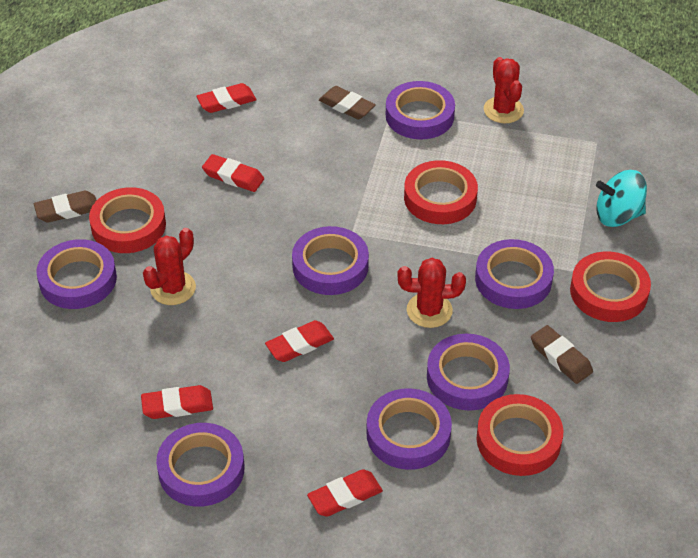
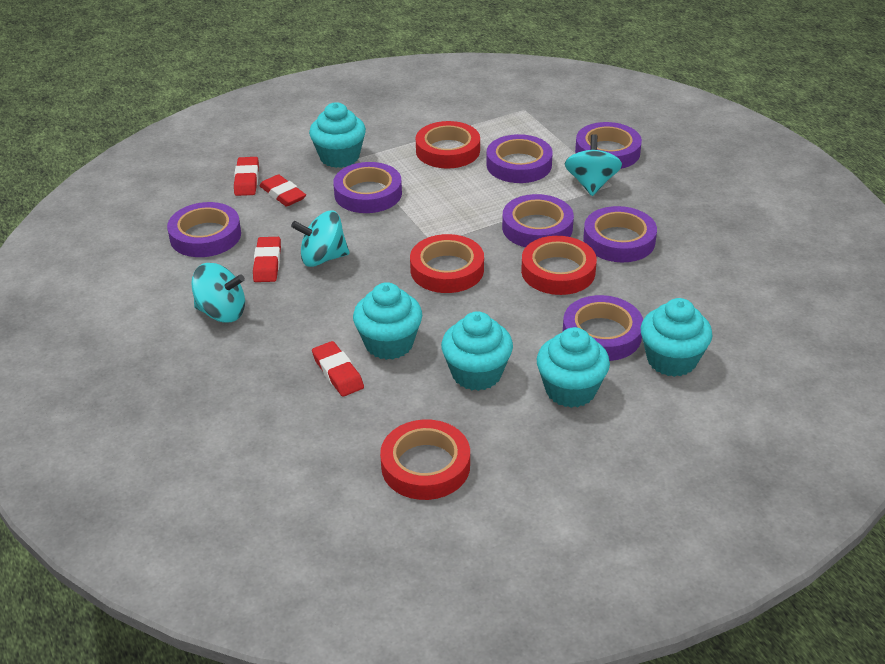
brown eraser: 3 -> 0
red cactus: 3 -> 0
red eraser: 5 -> 4
turquoise cupcake: 0 -> 5
turquoise spinning top: 1 -> 3

